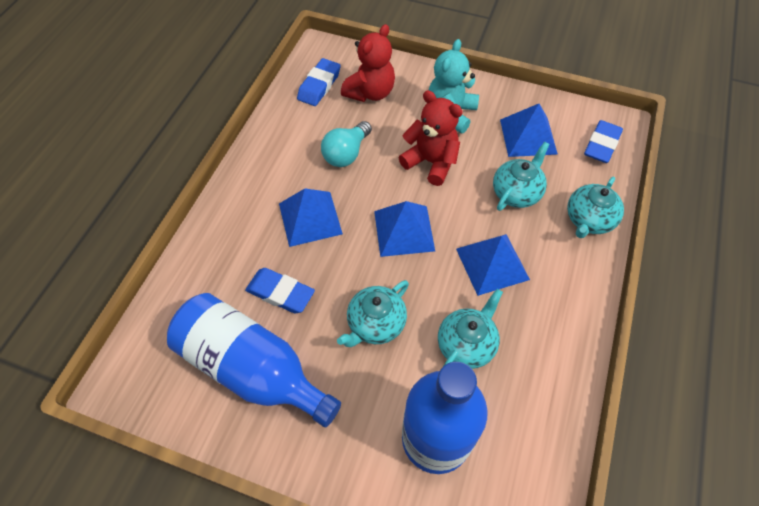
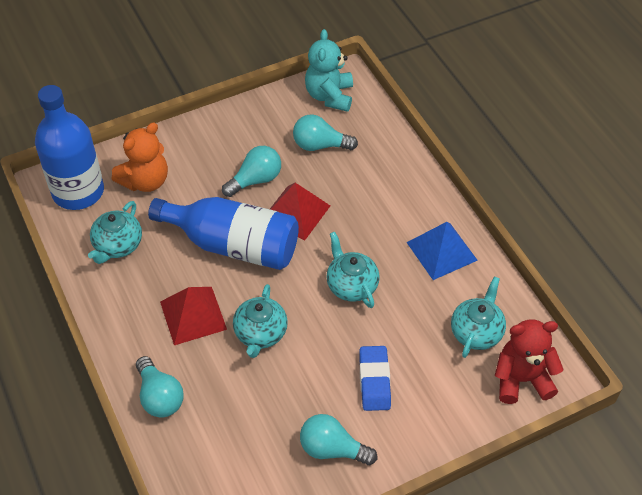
blue eraser: 3 -> 1
blue pyramid: 4 -> 1
orange teddy bear: 0 -> 1
red pyramid: 0 -> 2
red teddy bear: 2 -> 1
turquoise light bulb: 1 -> 4

